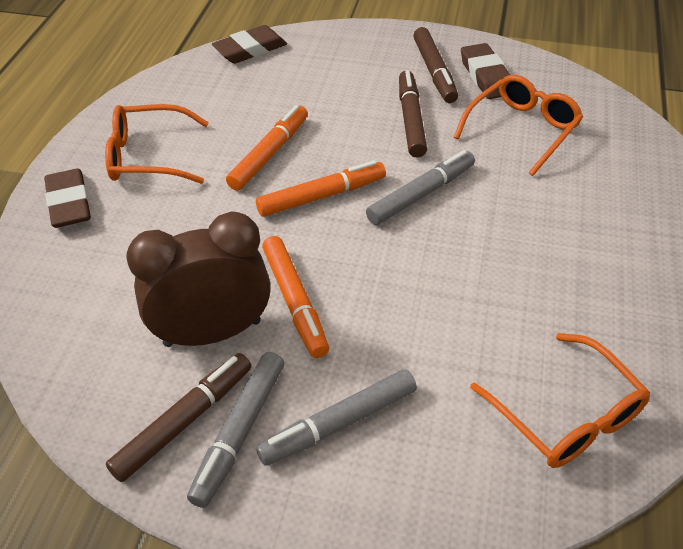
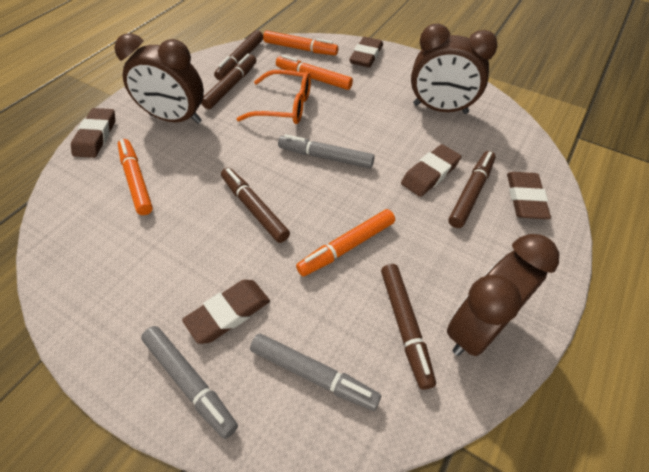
brown clock: 1 -> 3
brown eraser: 3 -> 5
brown marker: 3 -> 5
orange glasses: 3 -> 1
orange marker: 3 -> 4

